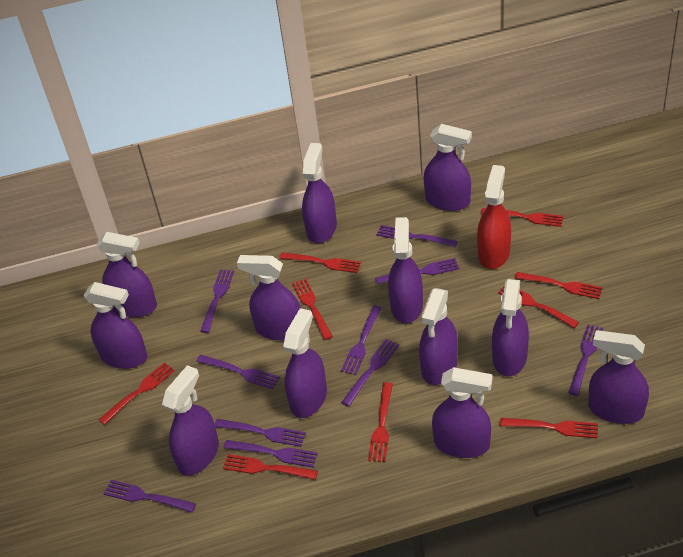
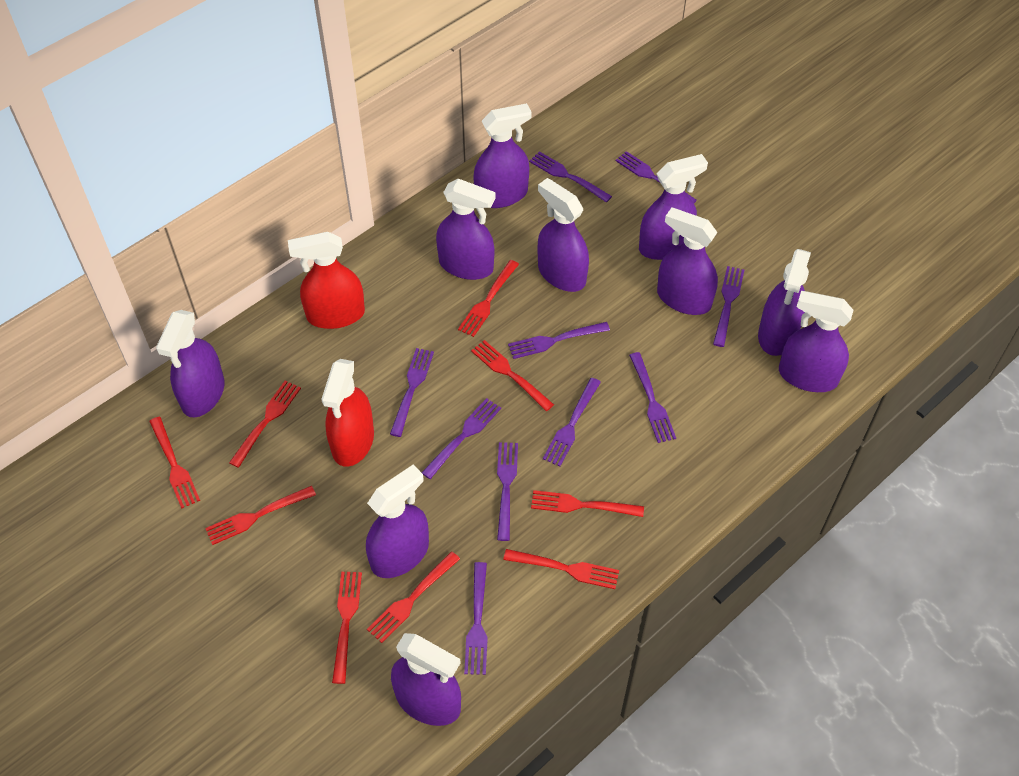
purple spray bottle: 12 -> 10
red spray bottle: 1 -> 2

